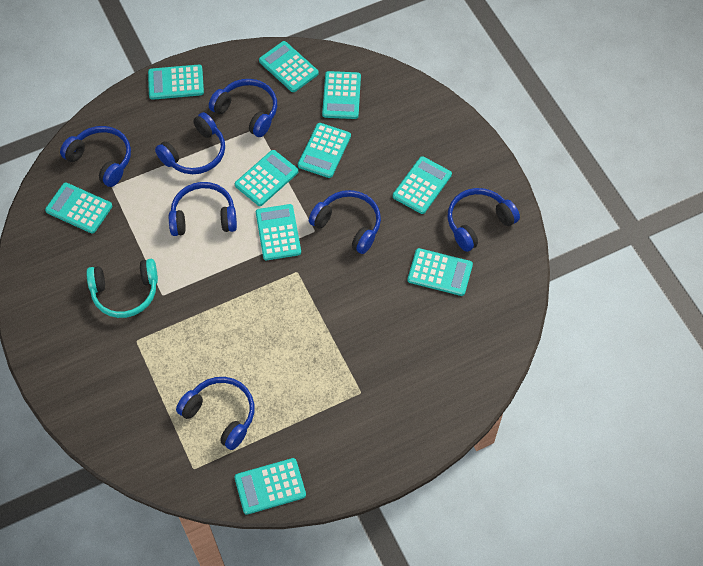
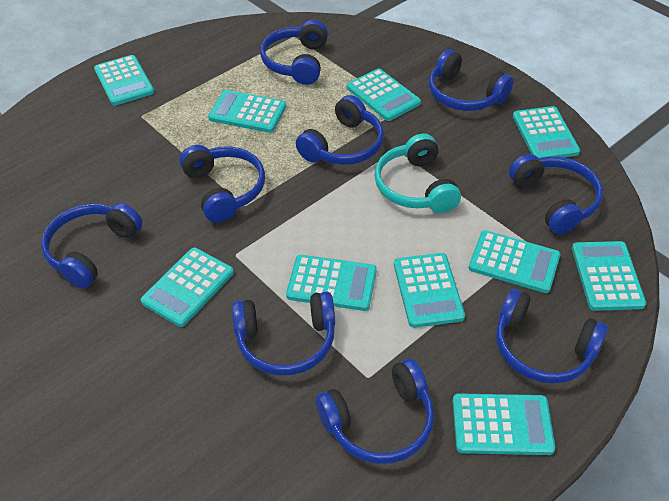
blue headphones: 7 -> 9

